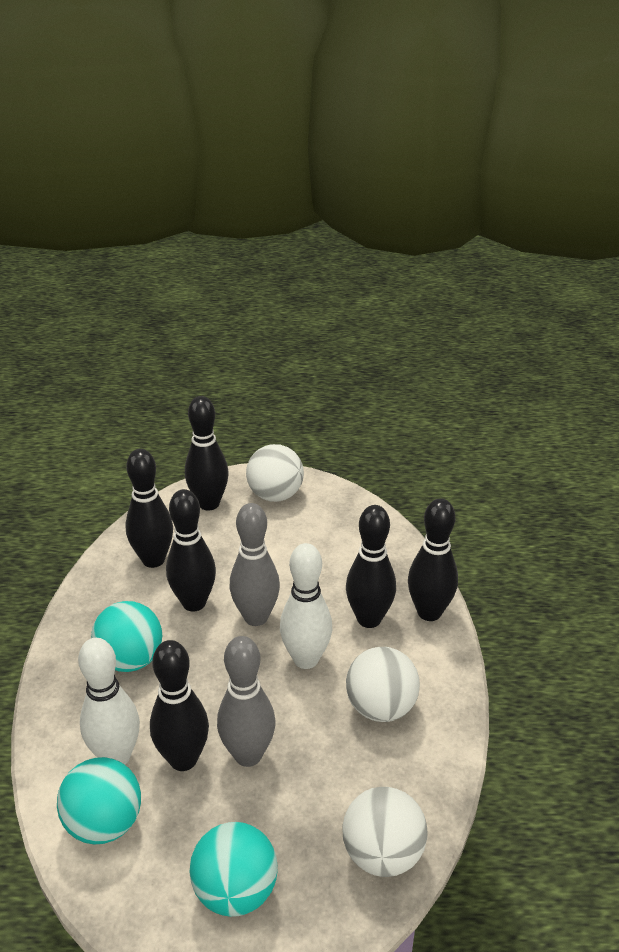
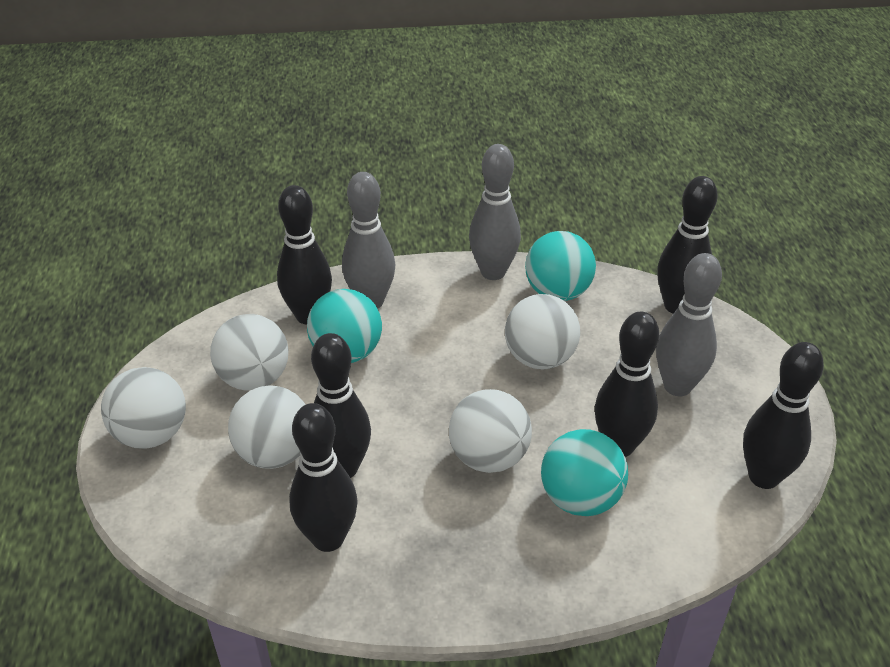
grey bowling pin: 2 -> 3
white ball: 3 -> 5
white bowling pin: 2 -> 0

